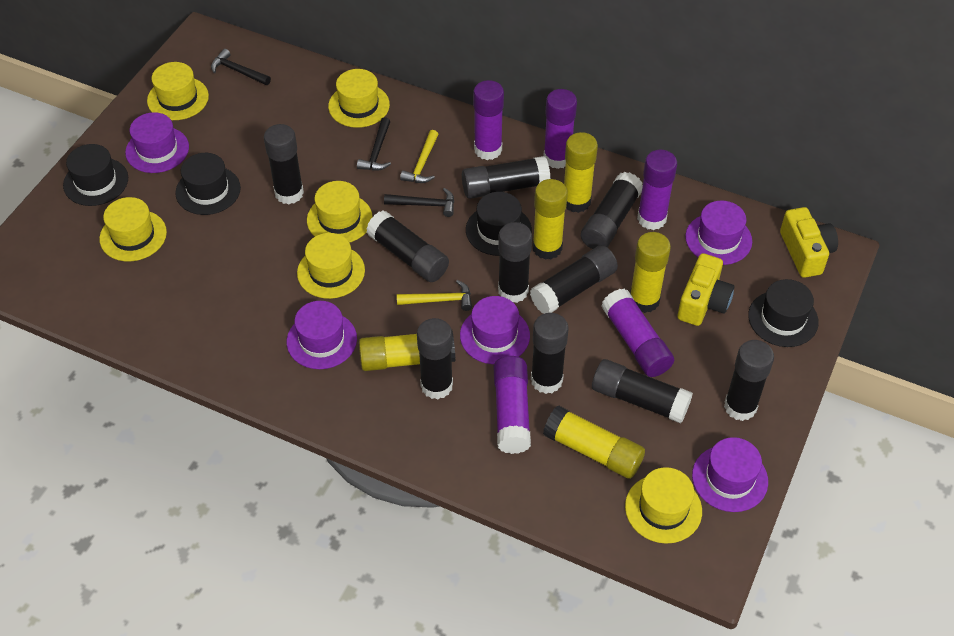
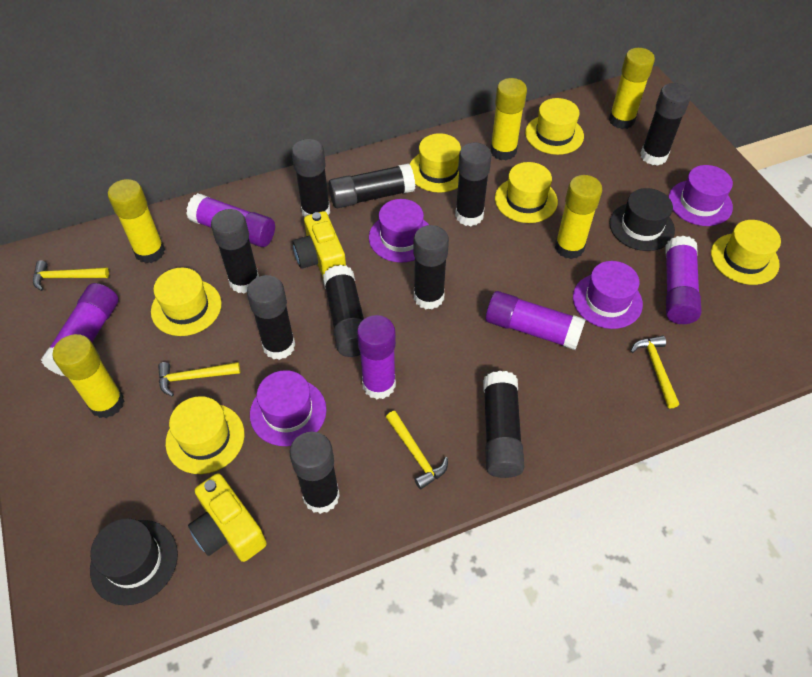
black hammer: 3 -> 0
black hat: 4 -> 2
purple hat: 5 -> 4
yellow hammer: 2 -> 4

